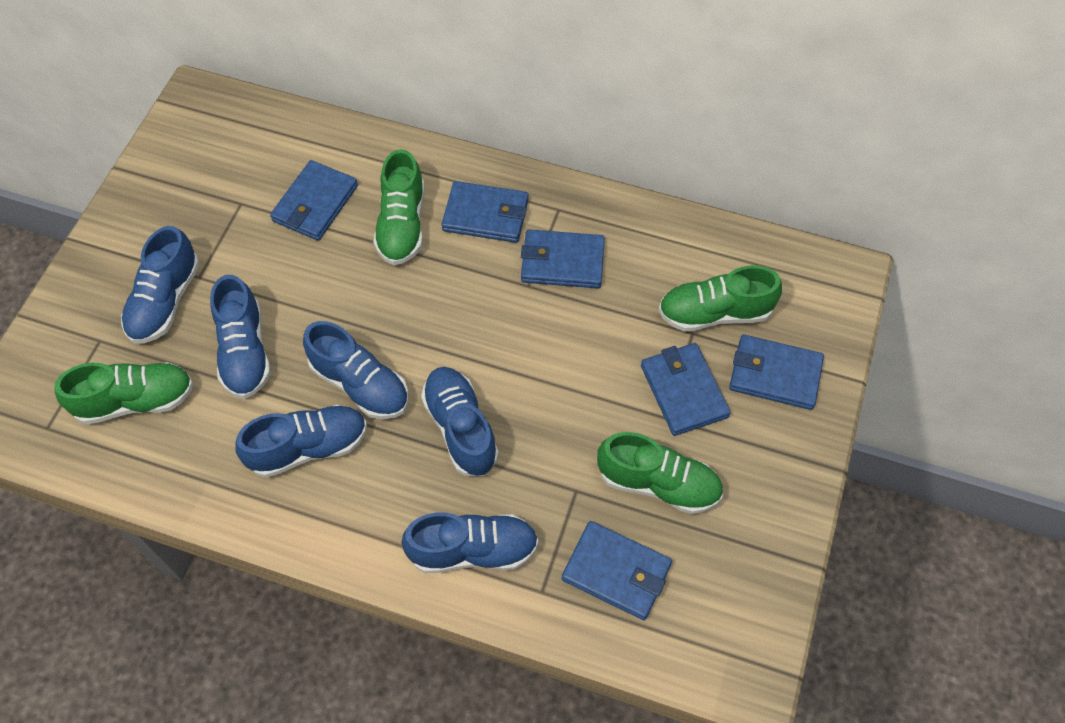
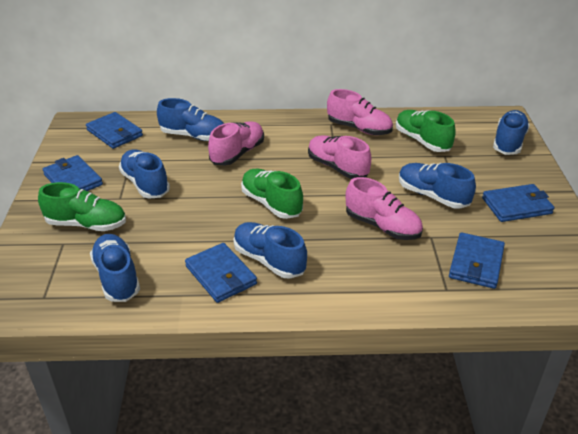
blue wallet: 6 -> 5
green shoe: 4 -> 3
pink shoe: 0 -> 4

